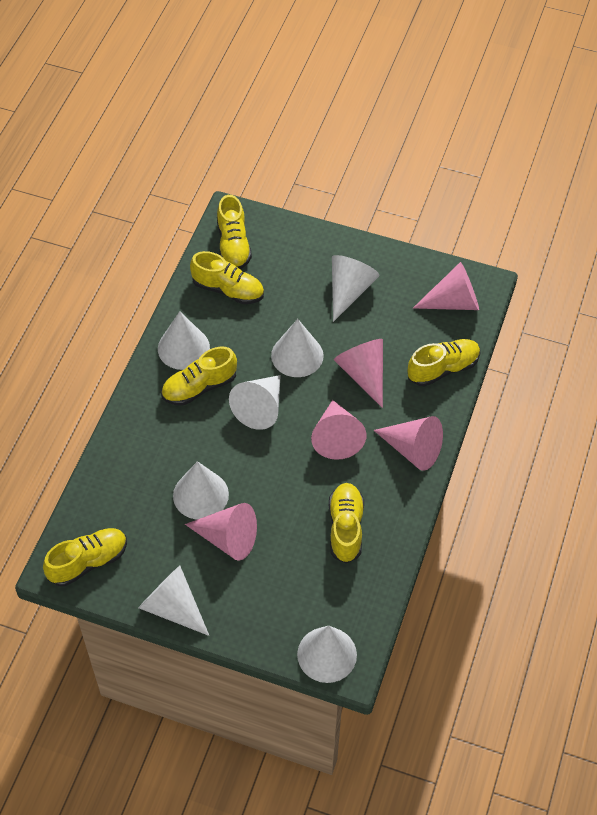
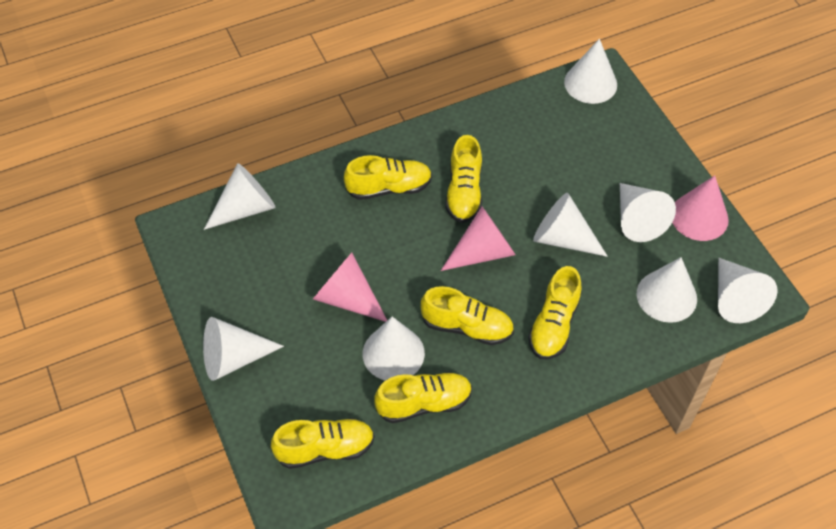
pink cone: 5 -> 3
white cone: 7 -> 8

